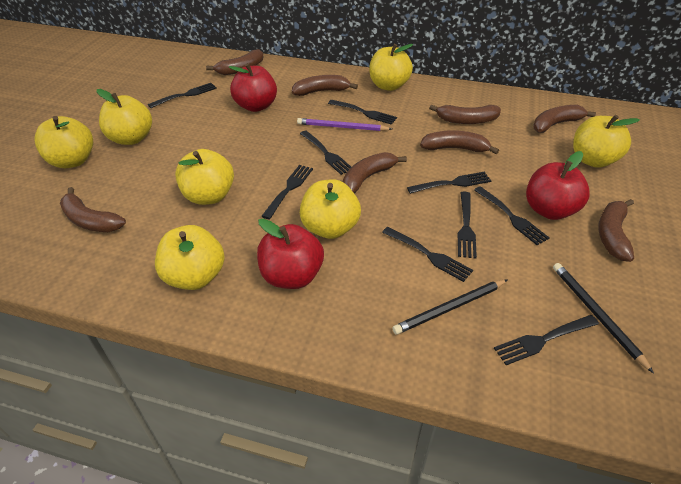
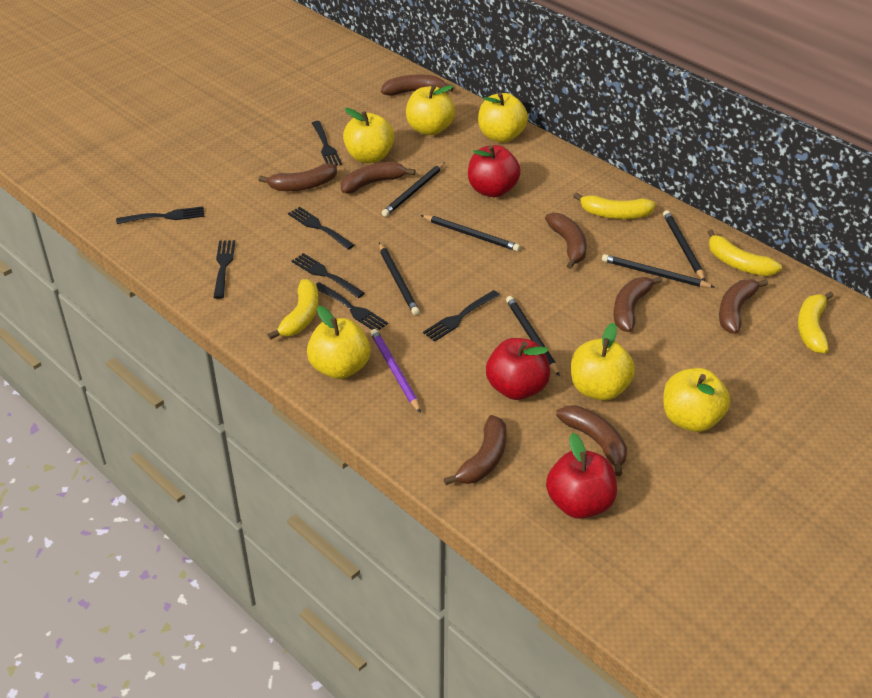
black fork: 9 -> 7
black pencil: 2 -> 6
yellow apple: 7 -> 6
yellow banana: 0 -> 4

